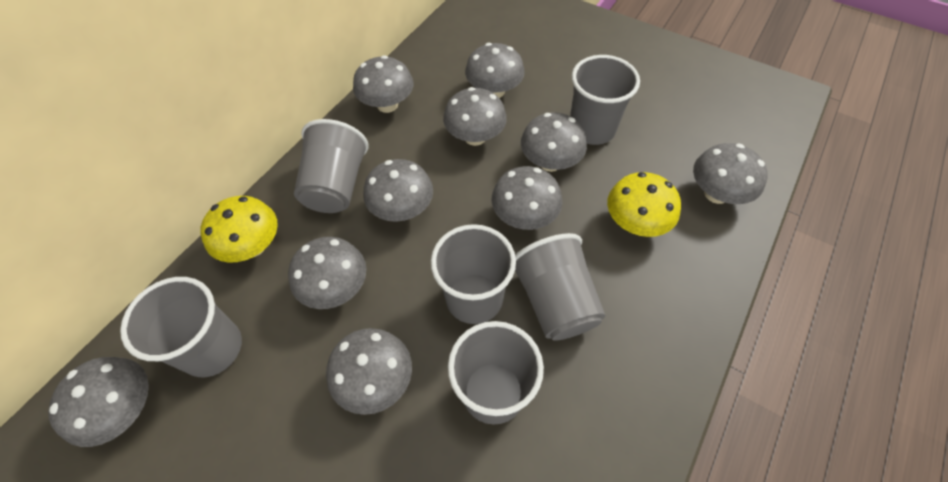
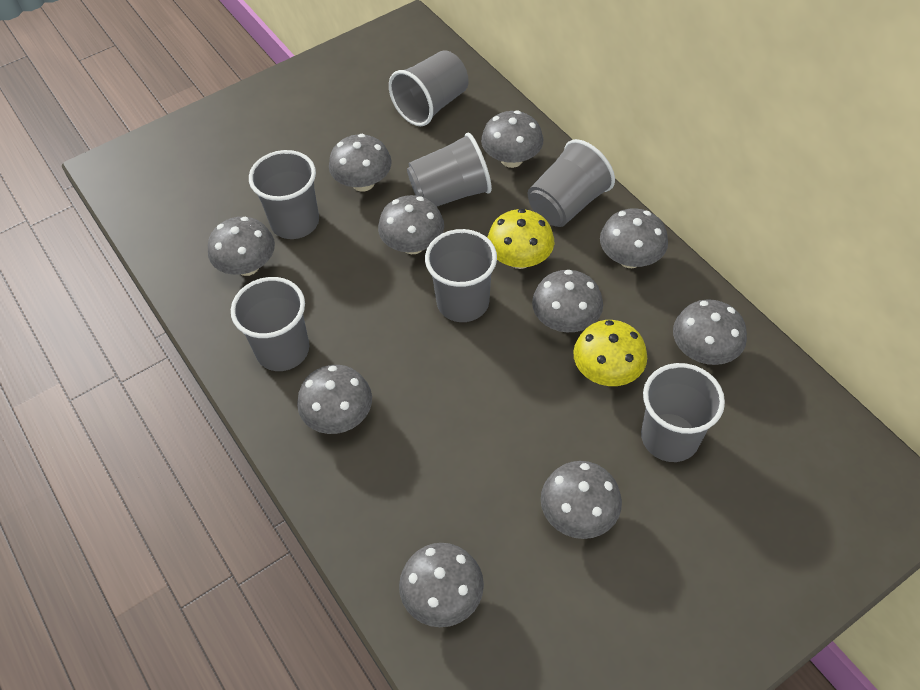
grey cup: 6 -> 7

